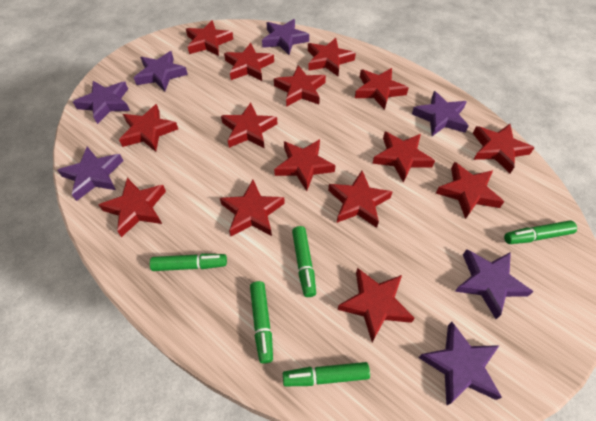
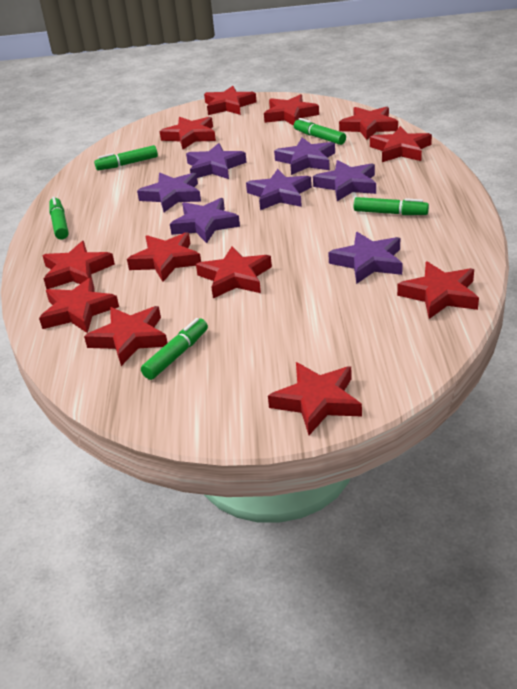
red star: 15 -> 12

